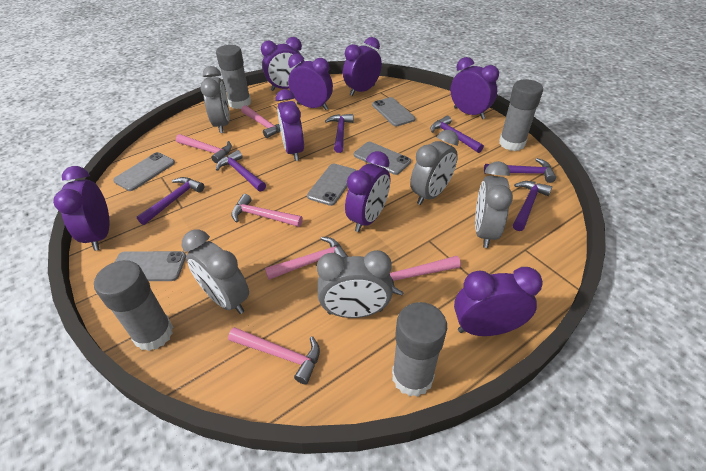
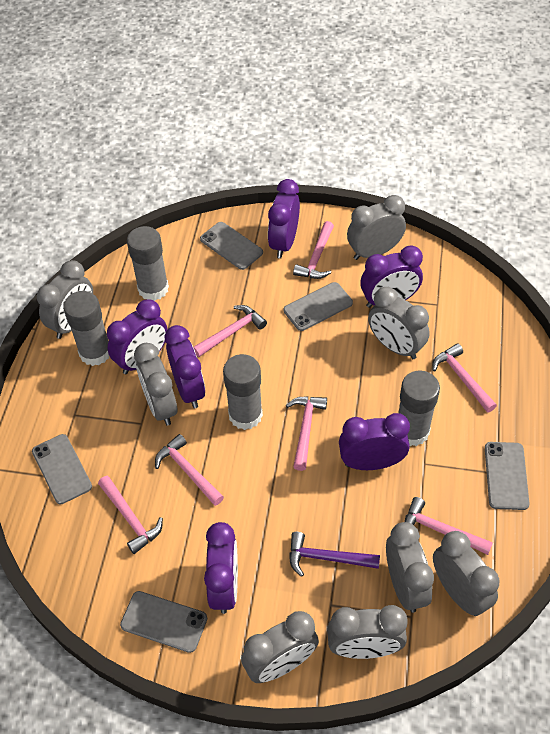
grey clock: 5 -> 8
pink hammer: 6 -> 7
purple clock: 8 -> 6
purple hammer: 6 -> 1

